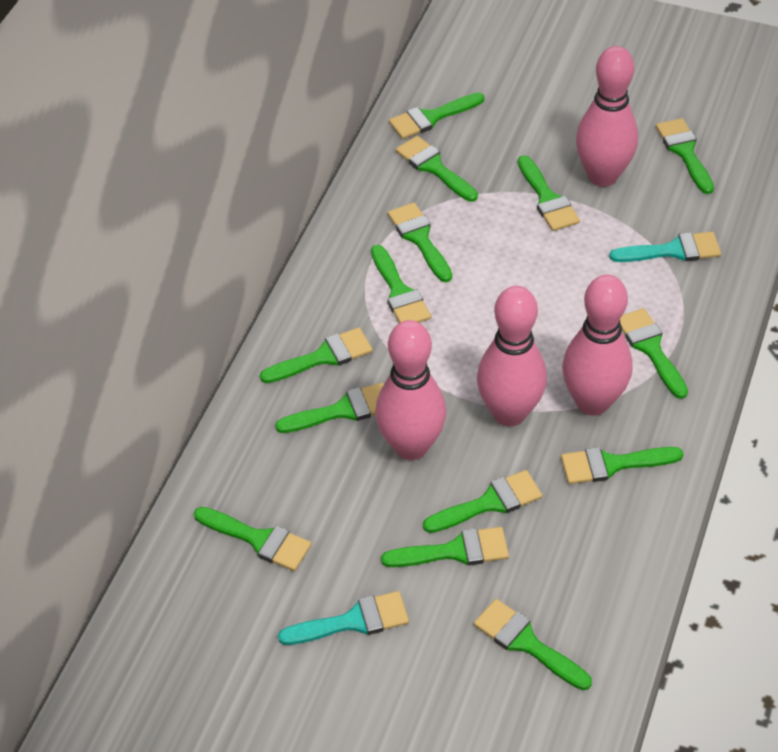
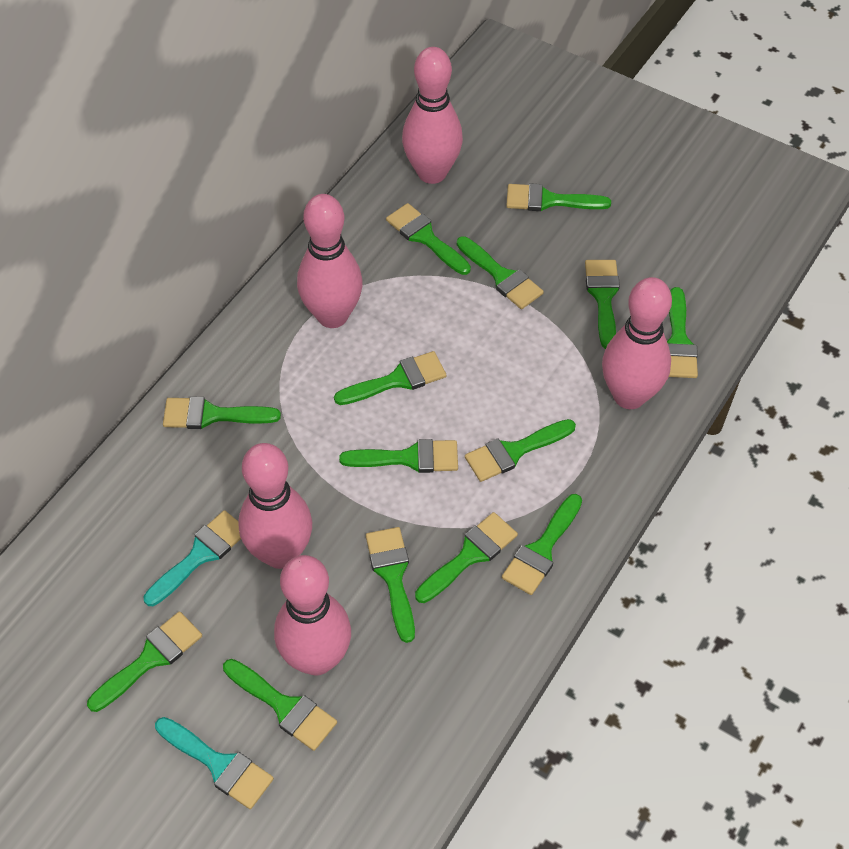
pink bowling pin: 4 -> 5

